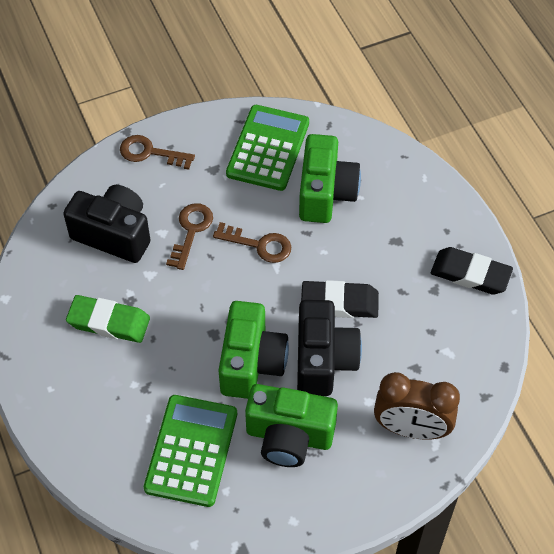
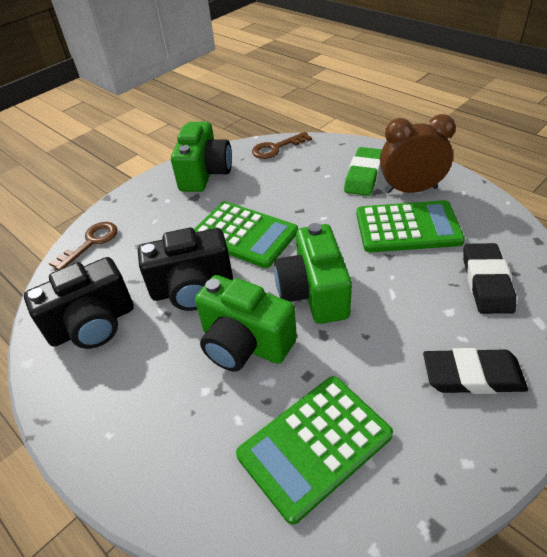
brown key: 3 -> 2
green calculator: 2 -> 3

